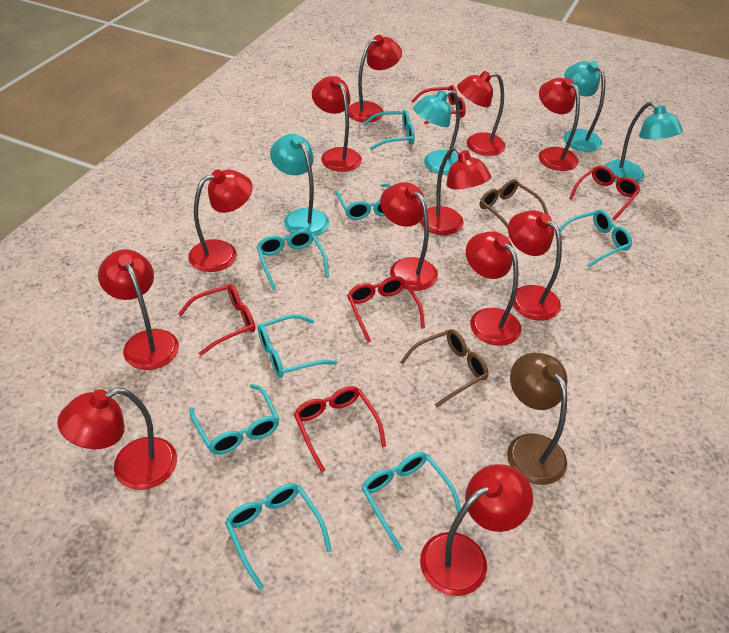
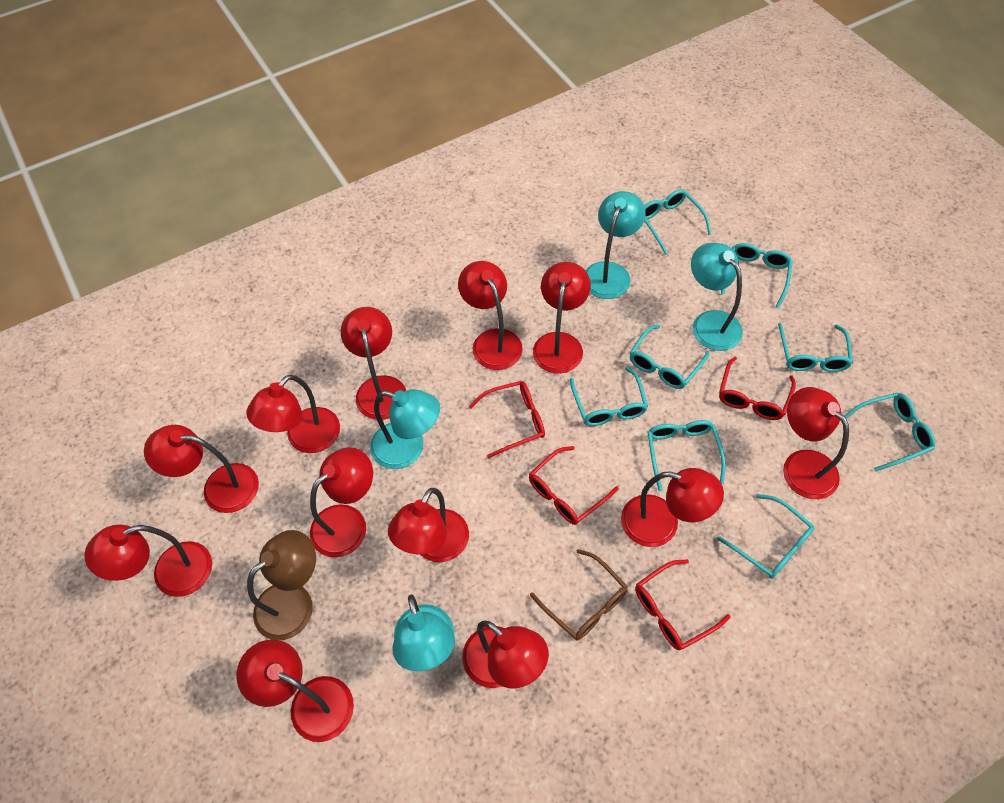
brown glasses: 2 -> 1
red glasses: 5 -> 4

